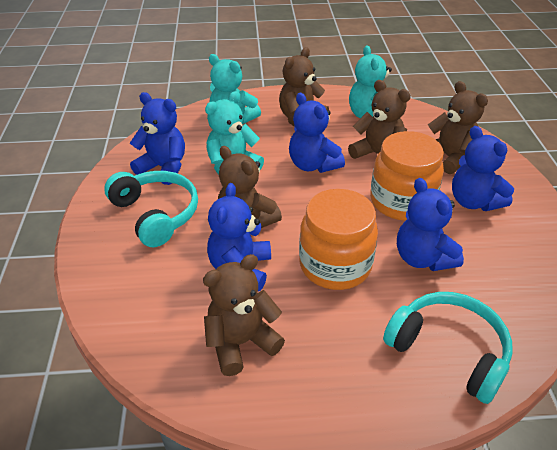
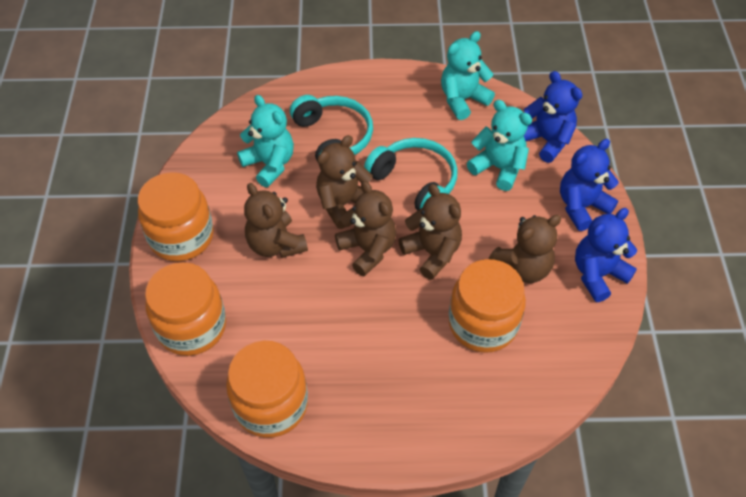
blue teddy bear: 5 -> 3
orange jar: 2 -> 4

